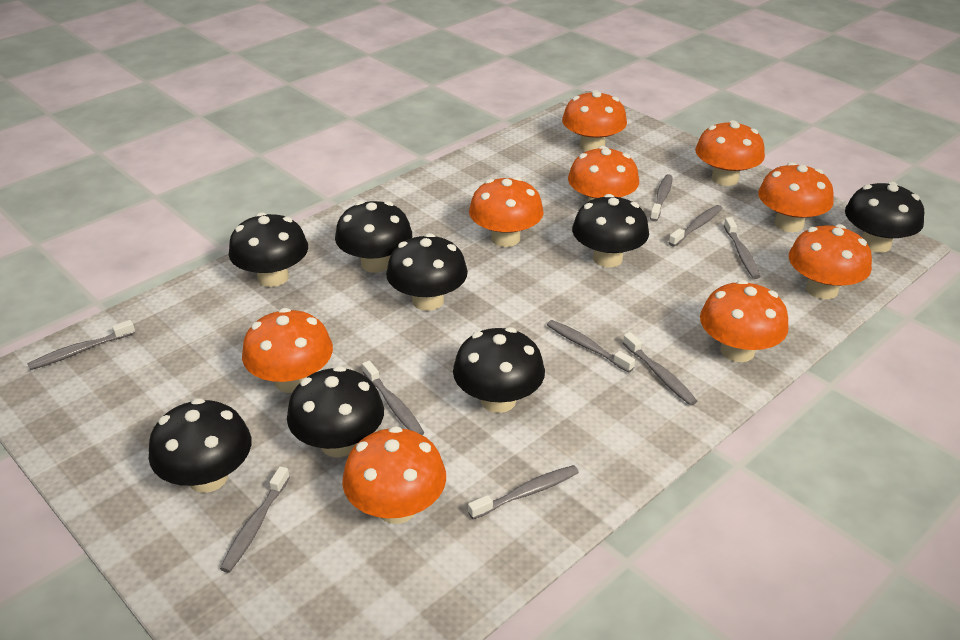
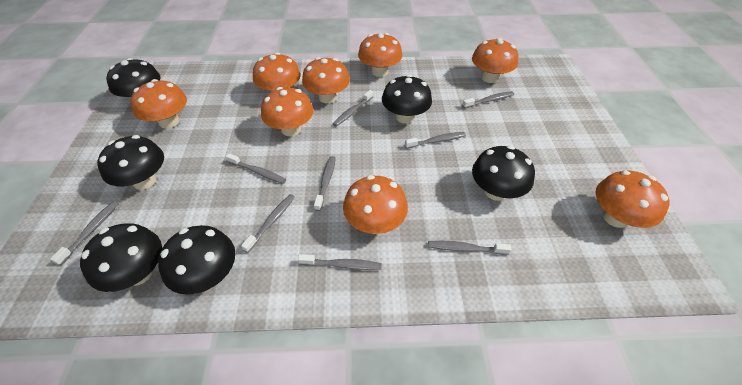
black mushroom: 8 -> 6
orange mushroom: 9 -> 8

